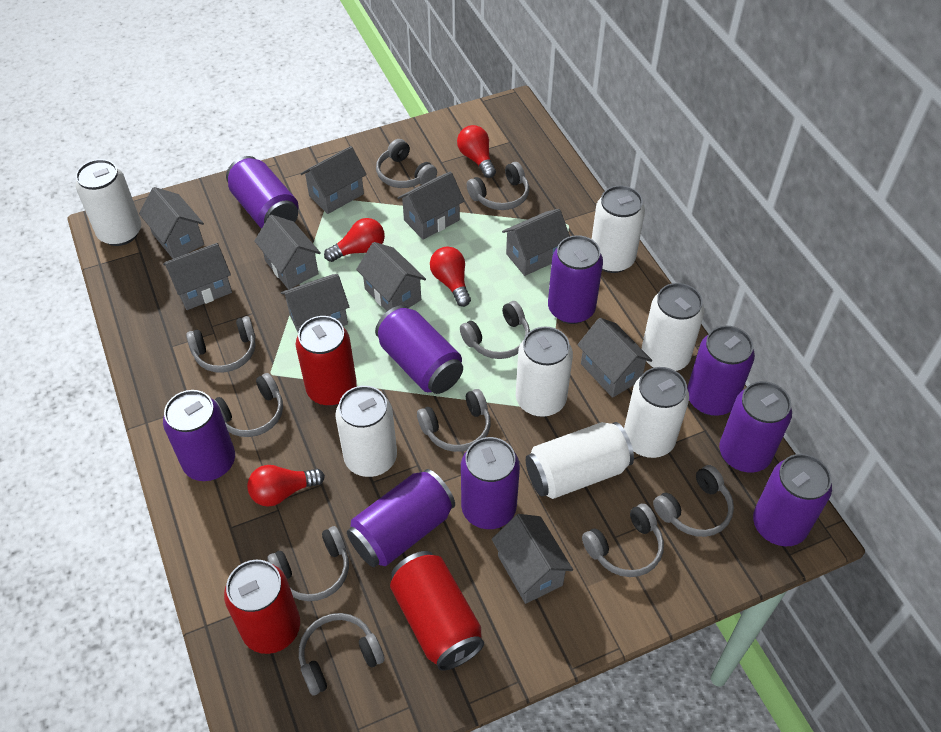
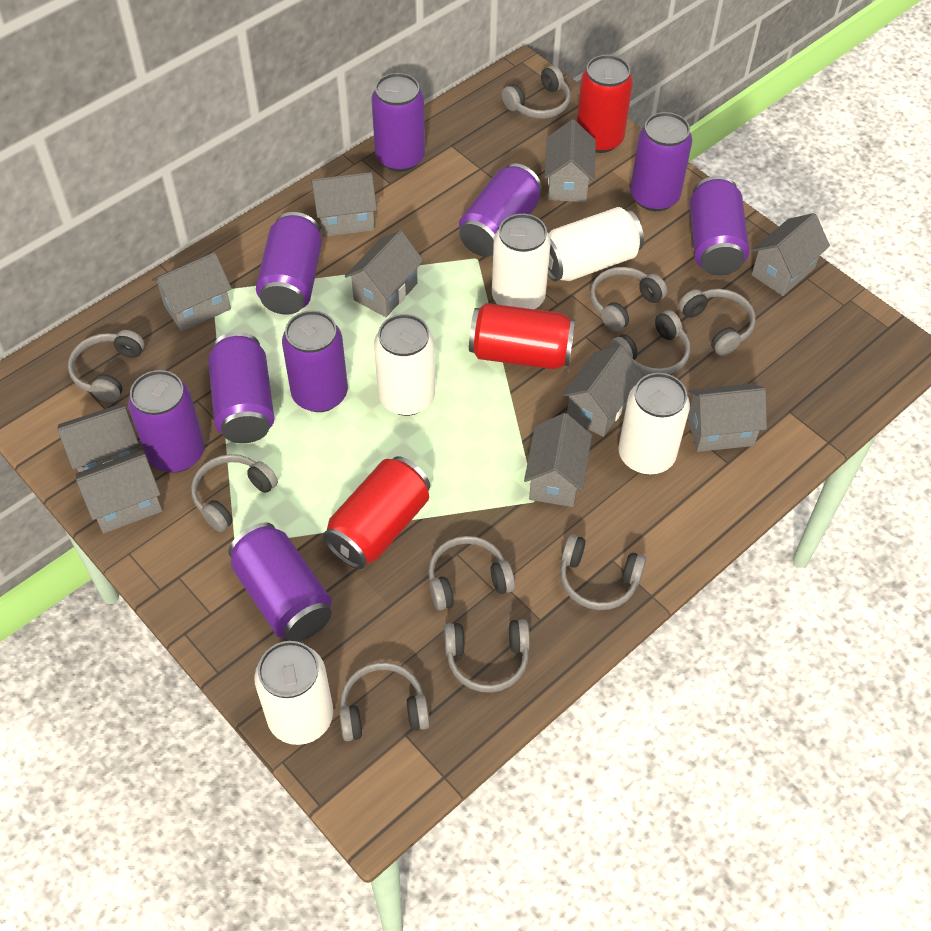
red light bulb: 4 -> 0
white can: 7 -> 5

